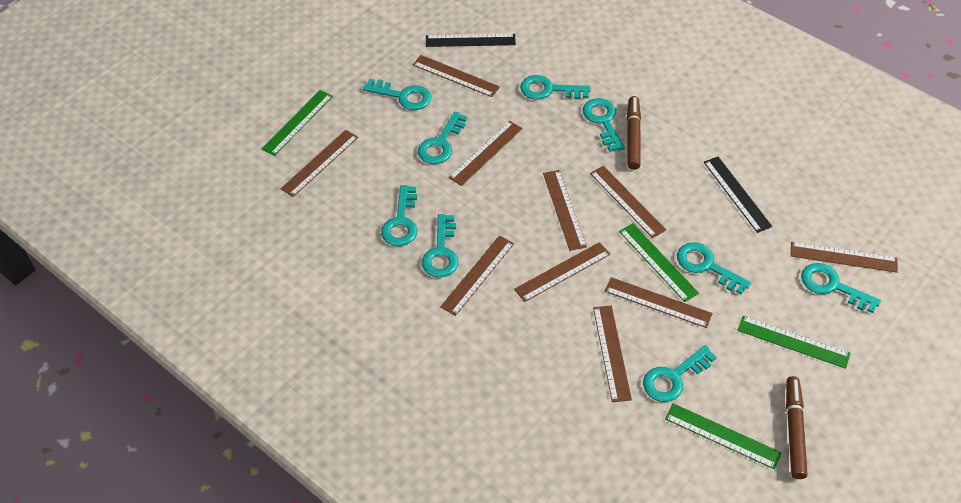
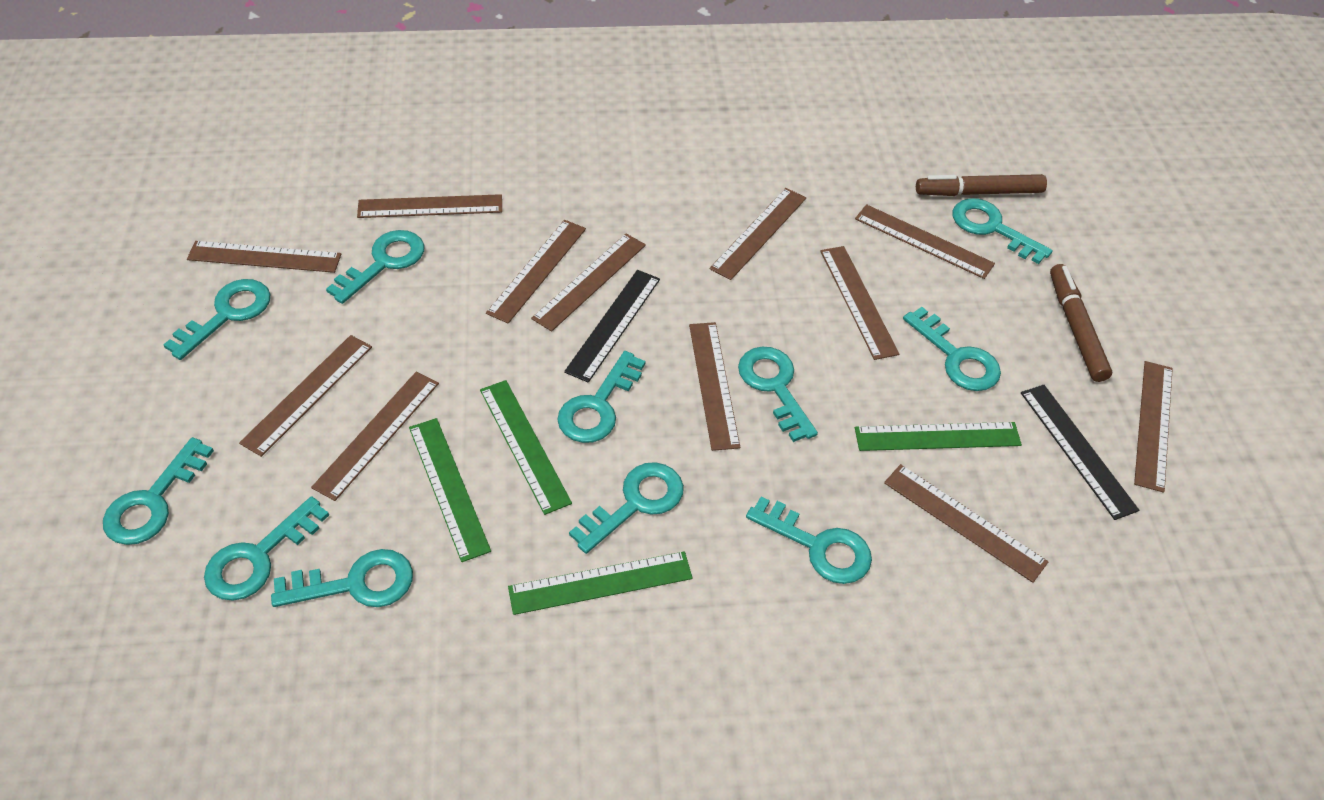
brown ruler: 10 -> 12
turquoise key: 9 -> 11

